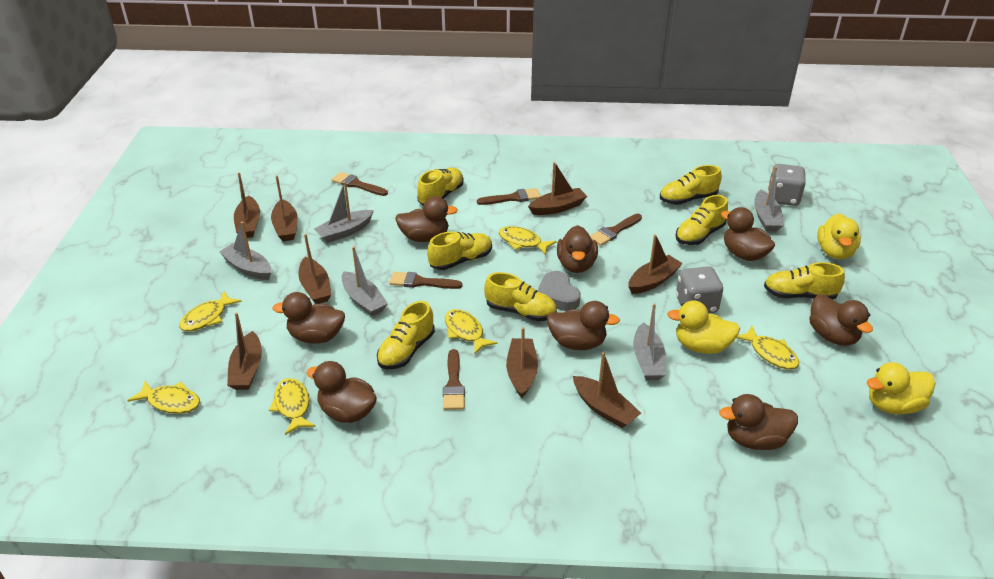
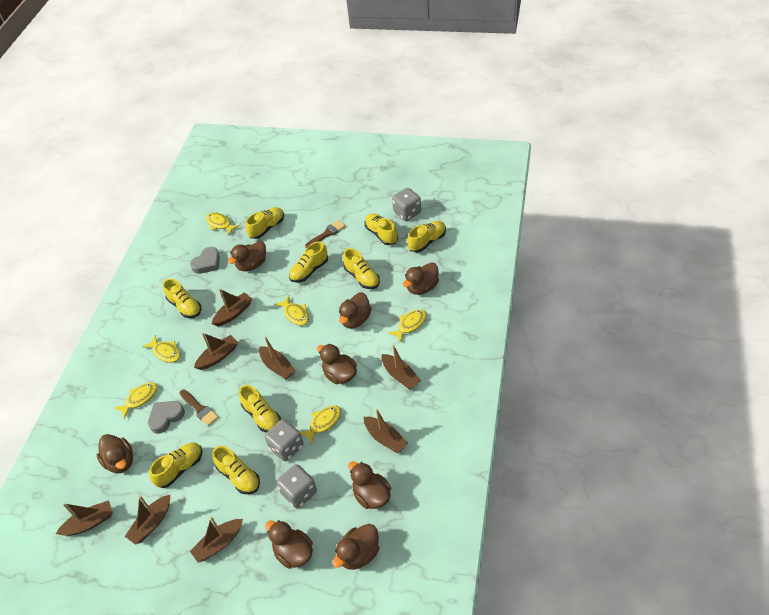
brown brush: 5 -> 2
grey boat: 5 -> 0
grey dice: 2 -> 3
grey heart: 1 -> 2
yellow duck: 3 -> 0
yellow shoe: 7 -> 9

